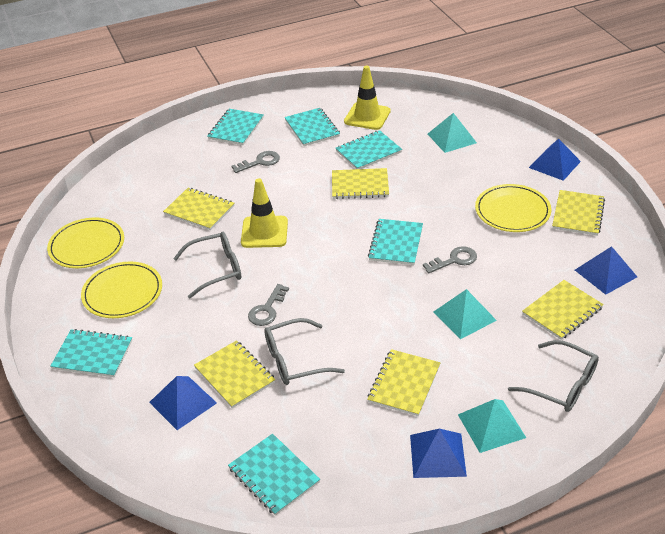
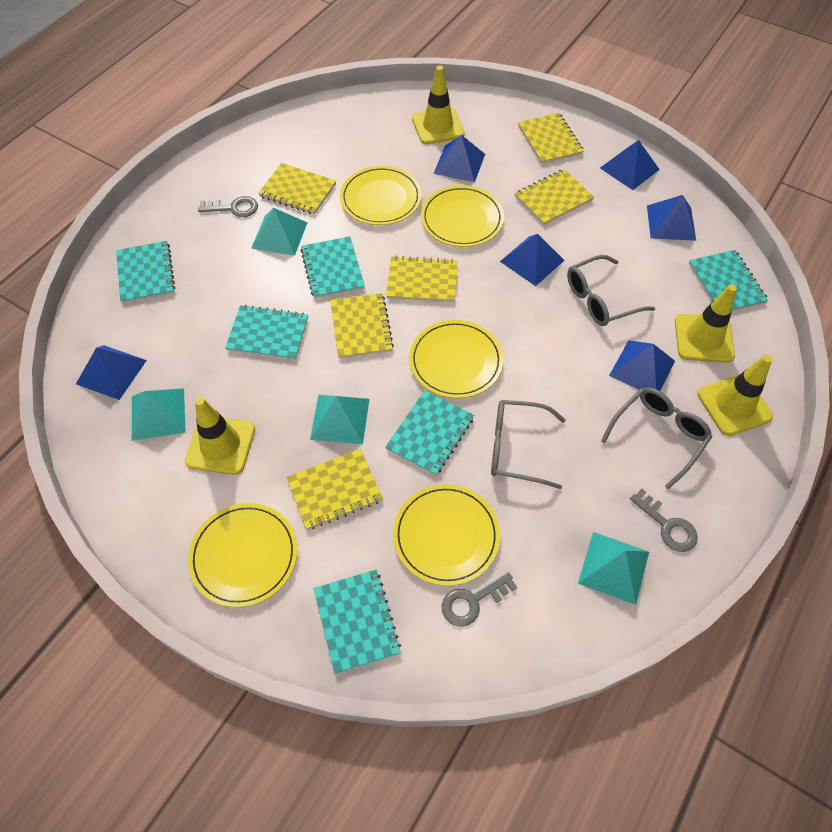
blue pyramid: 4 -> 6
turquoise pyramid: 3 -> 4
yellow plate: 3 -> 5
yellow traffic cone: 2 -> 4

